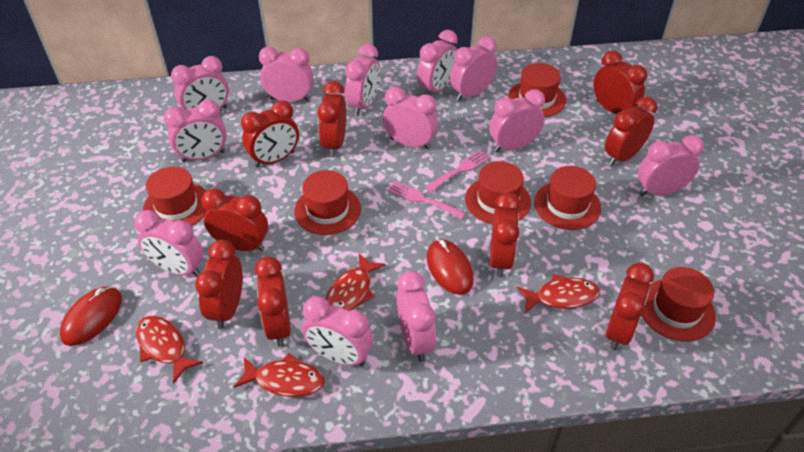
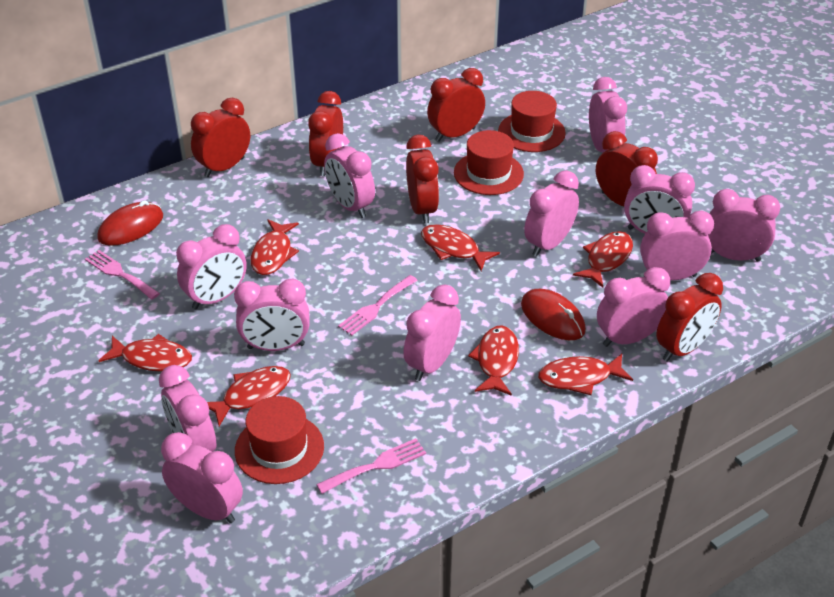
pink fork: 2 -> 3
red clock: 9 -> 6
red fish: 4 -> 7
red hat: 6 -> 3

